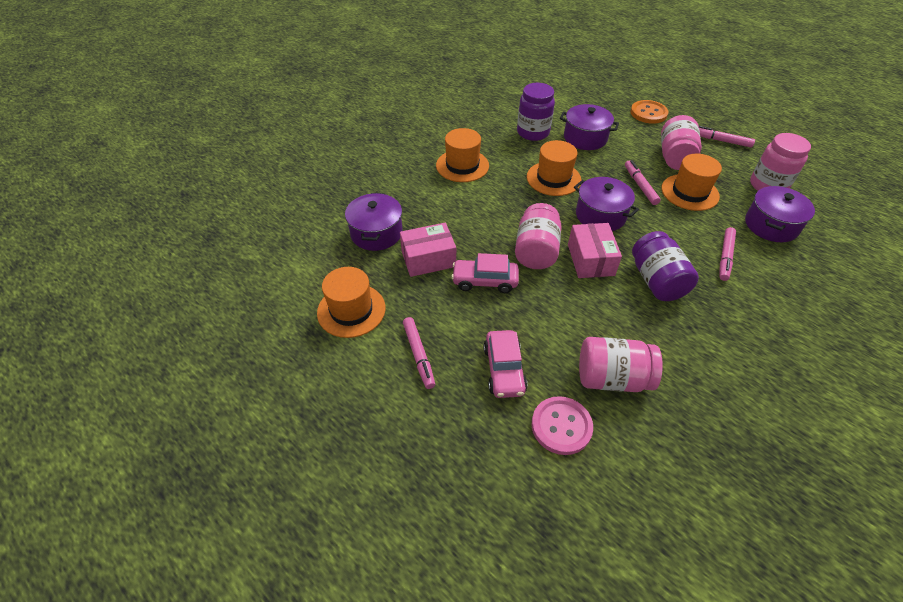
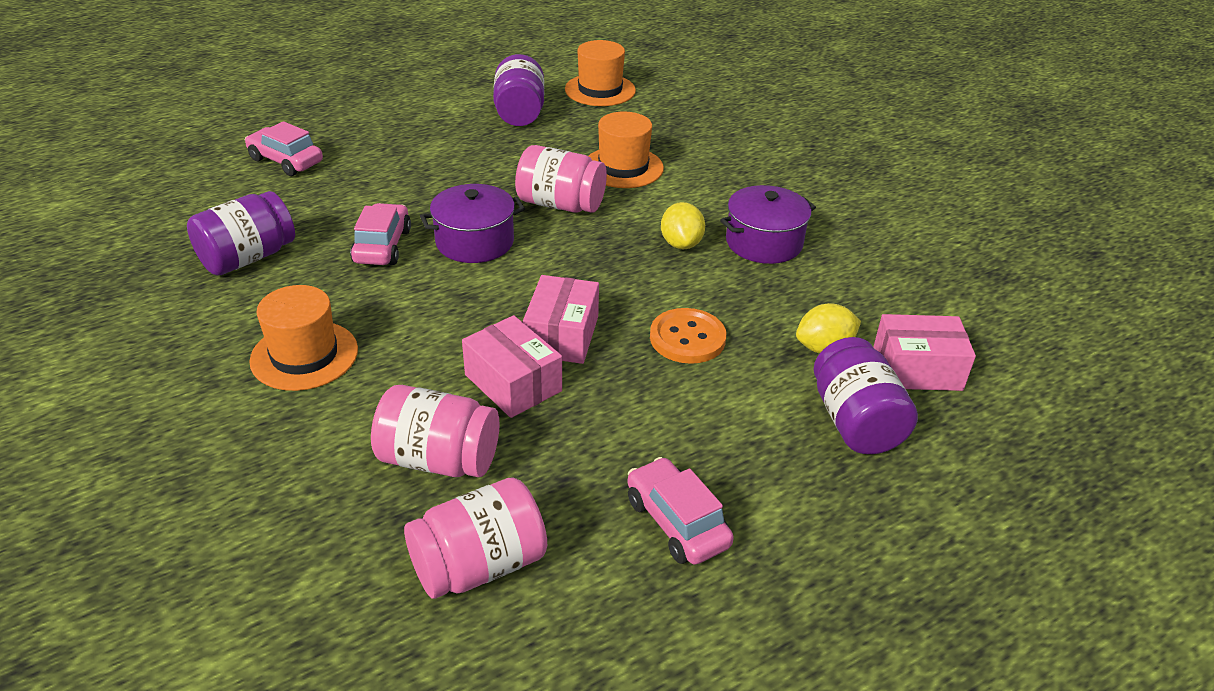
orange hat: 4 -> 3
pink box: 2 -> 3
pink button: 1 -> 0
pink car: 2 -> 3
pink jar: 4 -> 3
pink marker: 4 -> 0
purple jar: 2 -> 3
purple pot: 4 -> 2
yellow lemon: 0 -> 2

